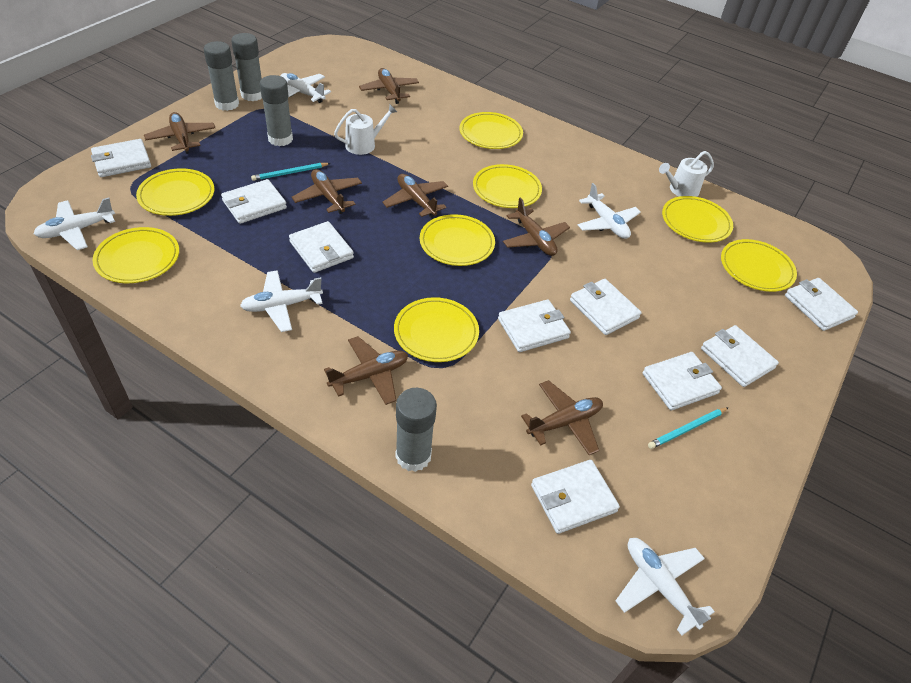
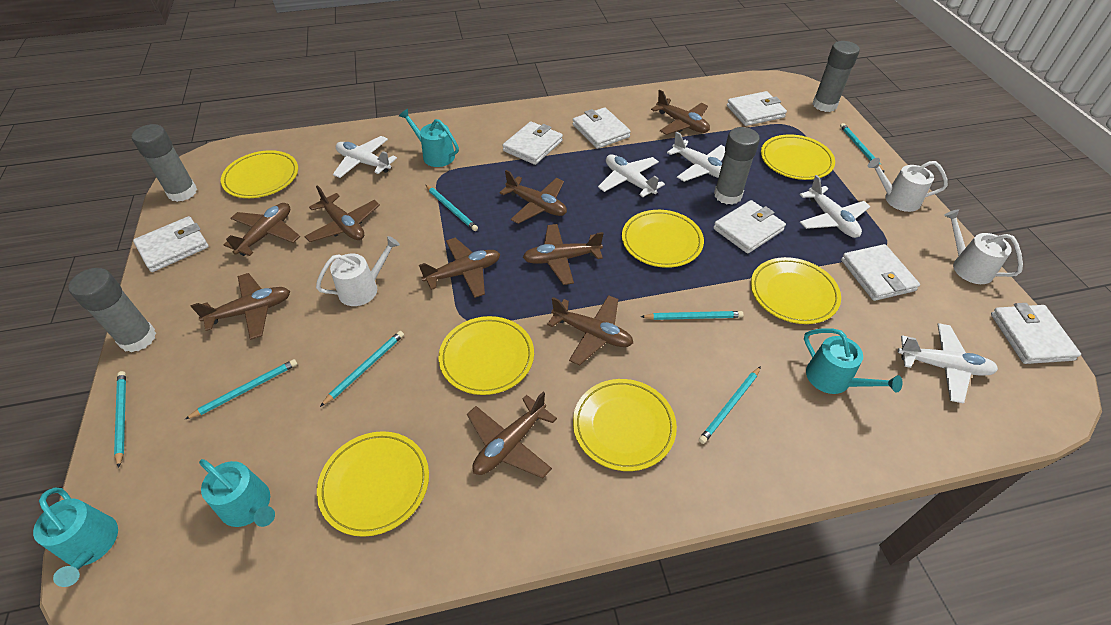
brown plane: 7 -> 9
turquoise pencil: 2 -> 7
turquoise watering can: 0 -> 4
white wallet: 9 -> 7
white watering can: 2 -> 3
yellow plate: 8 -> 7

